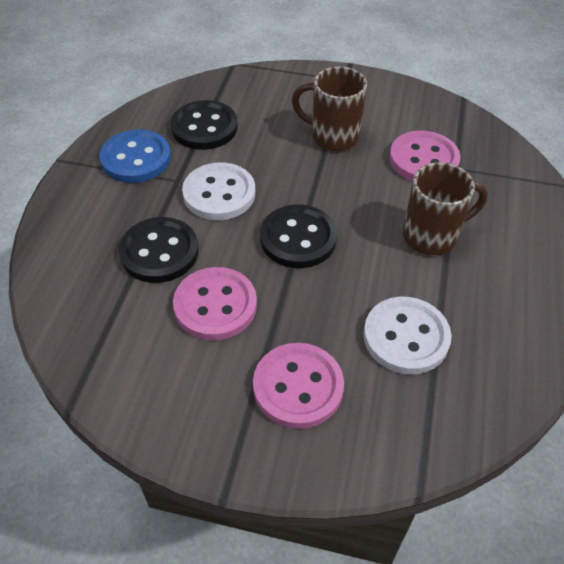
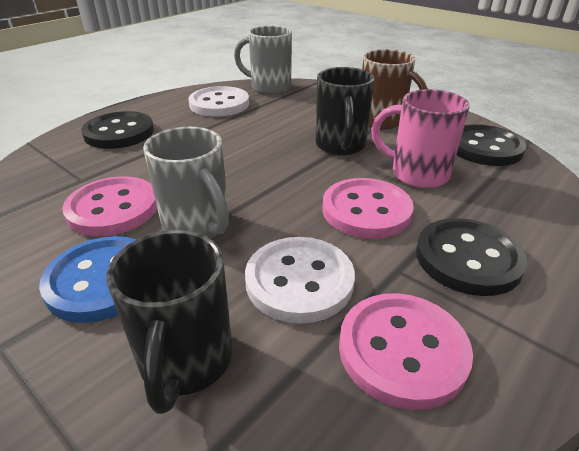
black mug: 0 -> 2
brown mug: 2 -> 1
grey mug: 0 -> 2
pink mug: 0 -> 1

